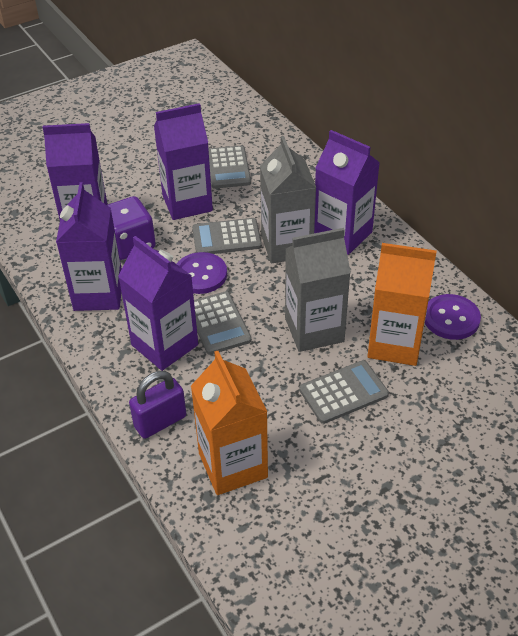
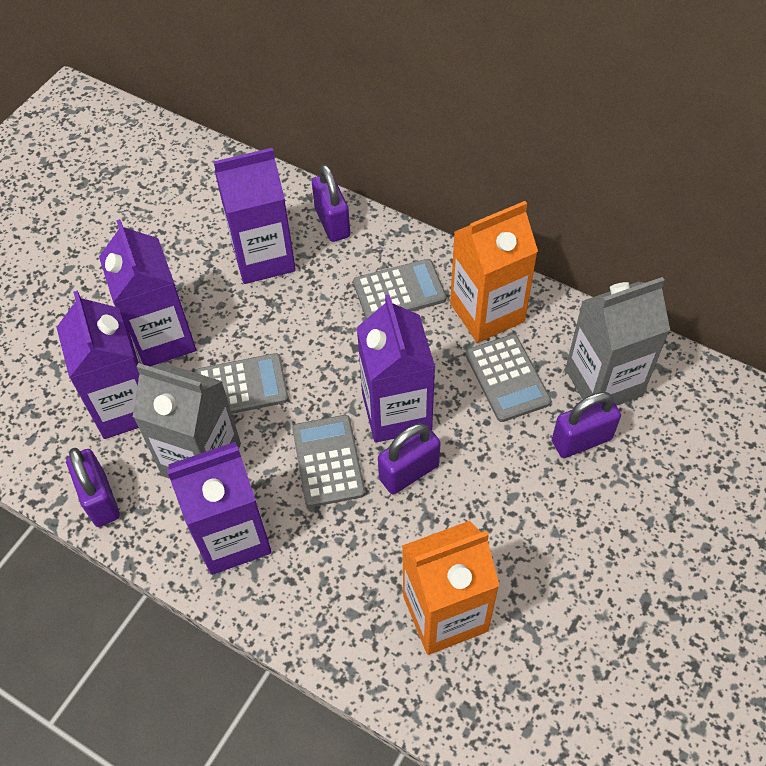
purple button: 2 -> 0
purple dice: 1 -> 0
purple padlock: 1 -> 4

